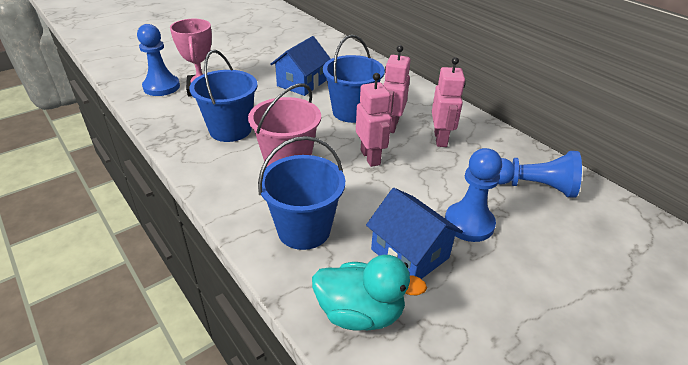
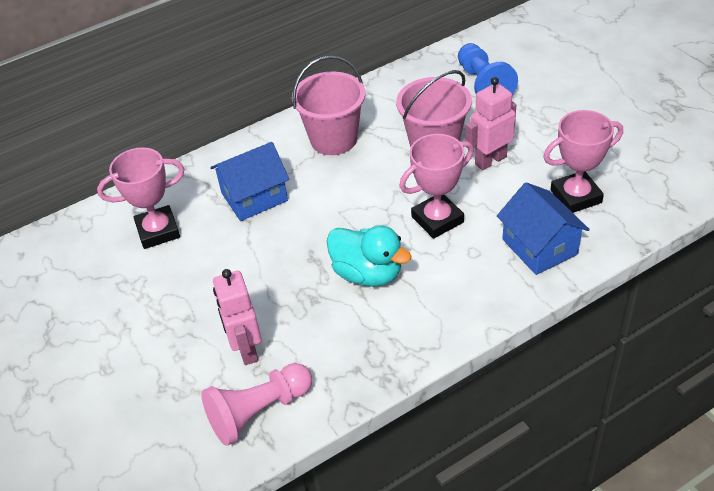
blue bucket: 3 -> 0
blue pawn: 3 -> 1
pink bucket: 1 -> 2
pink pawn: 0 -> 1
pink robot: 3 -> 2
pink trophy: 1 -> 3

